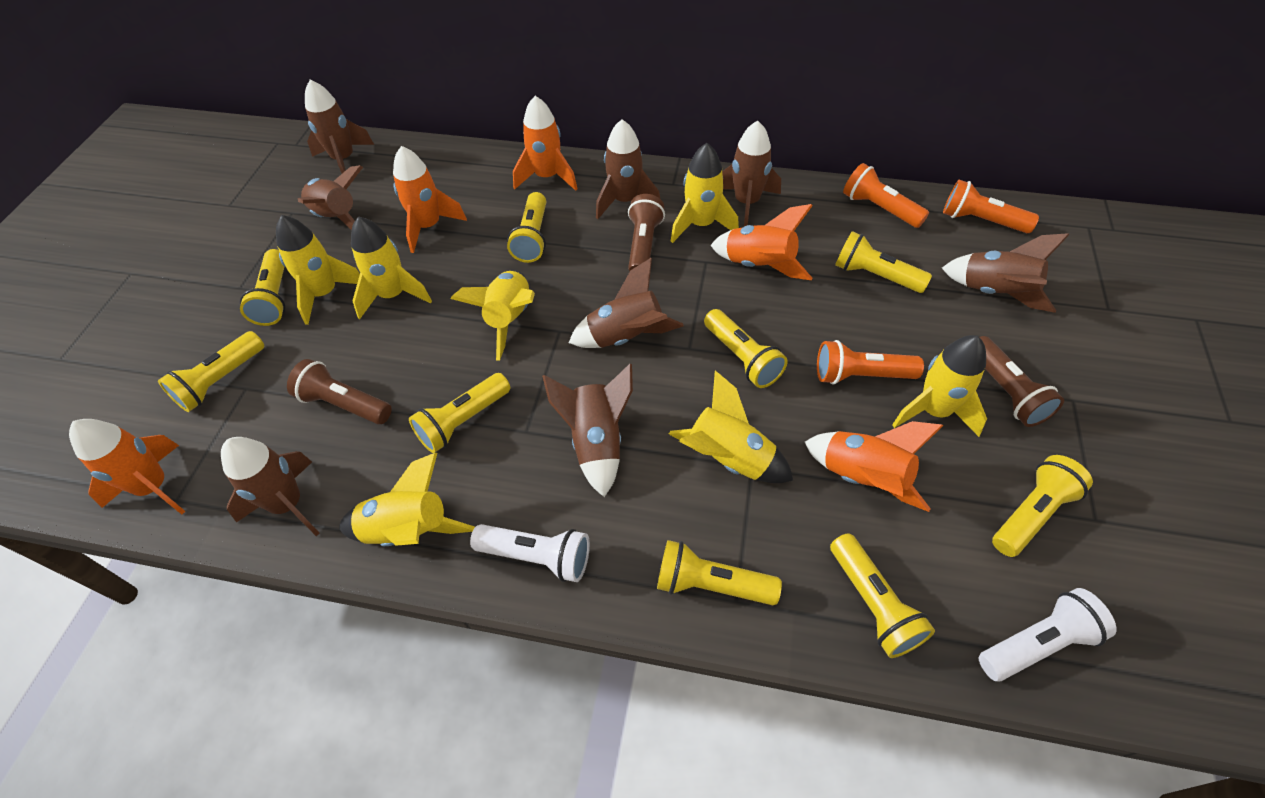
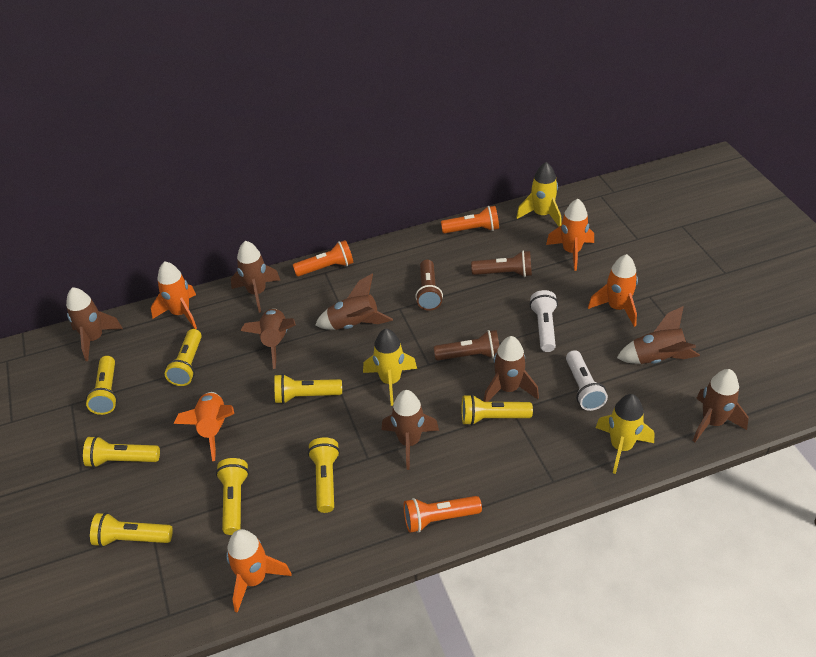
yellow flashlight: 9 -> 8
yellow rocket: 7 -> 3

